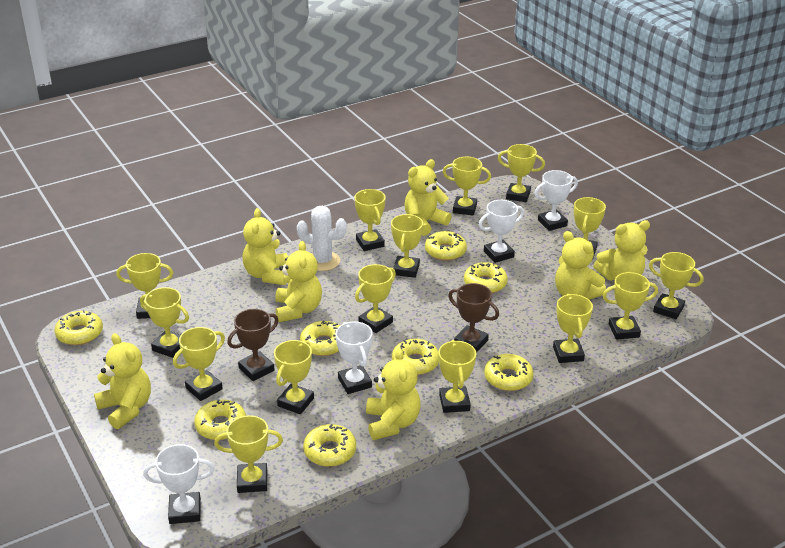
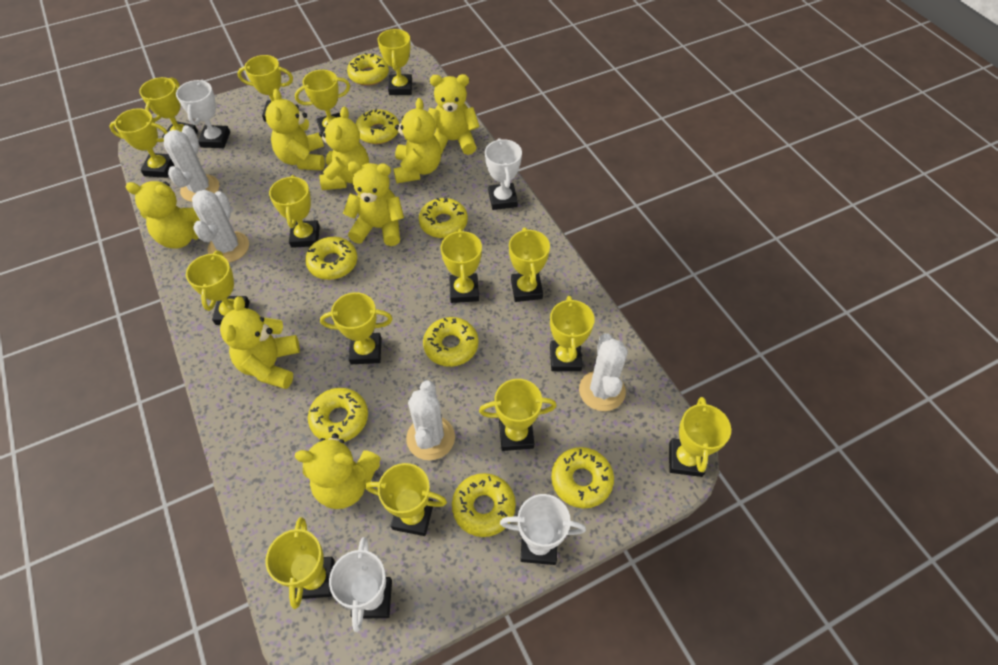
brown trophy: 2 -> 0
white cactus: 1 -> 4
yellow teddy bear: 7 -> 8

